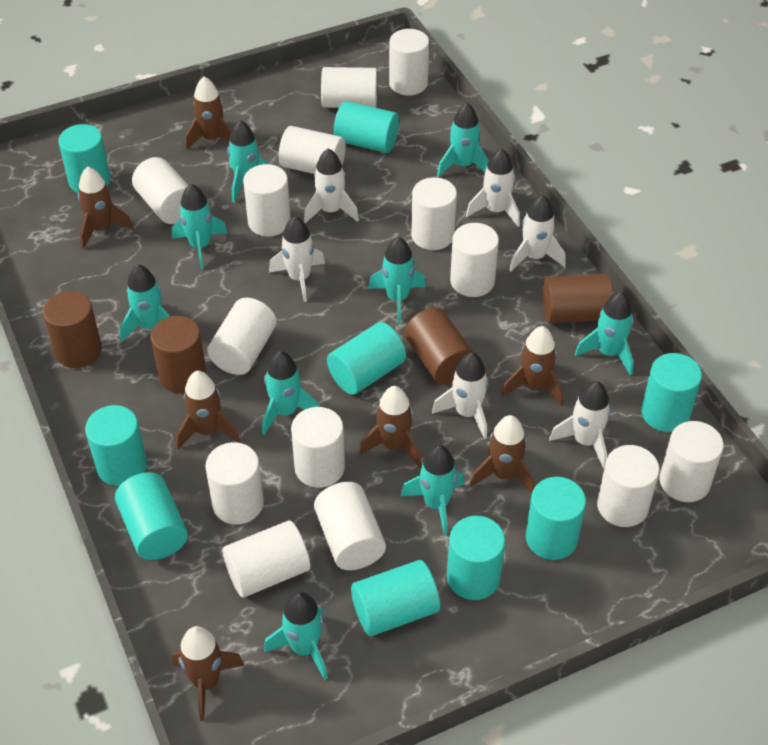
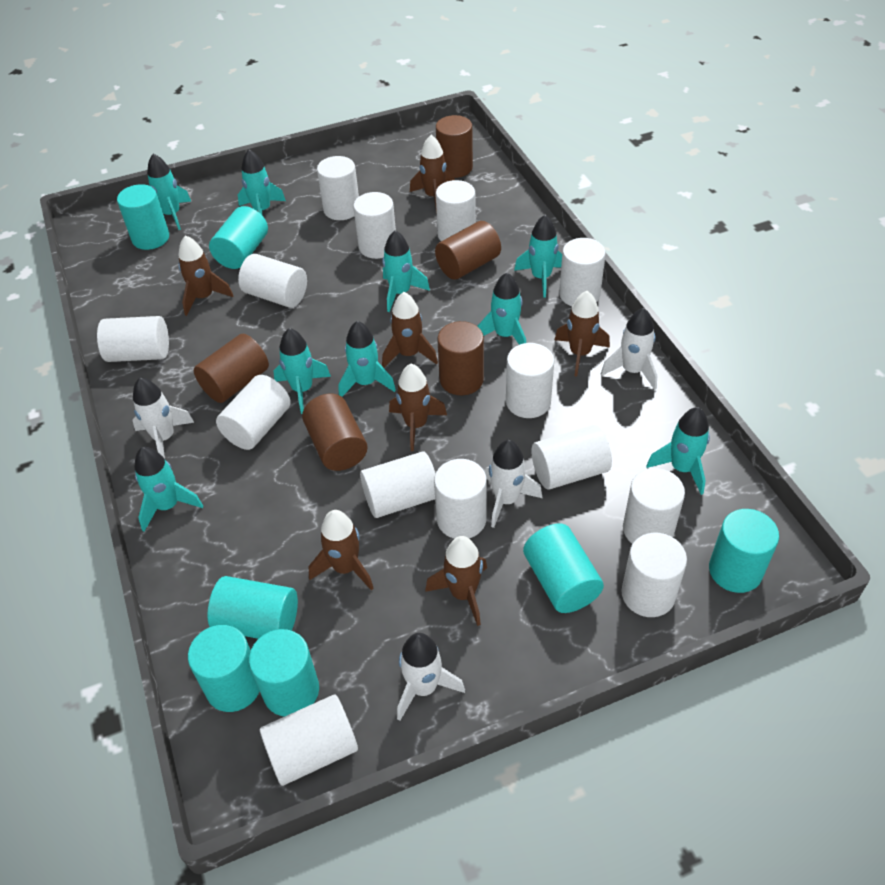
brown cylinder: 4 -> 5
turquoise cylinder: 9 -> 7
white rocket: 6 -> 4

